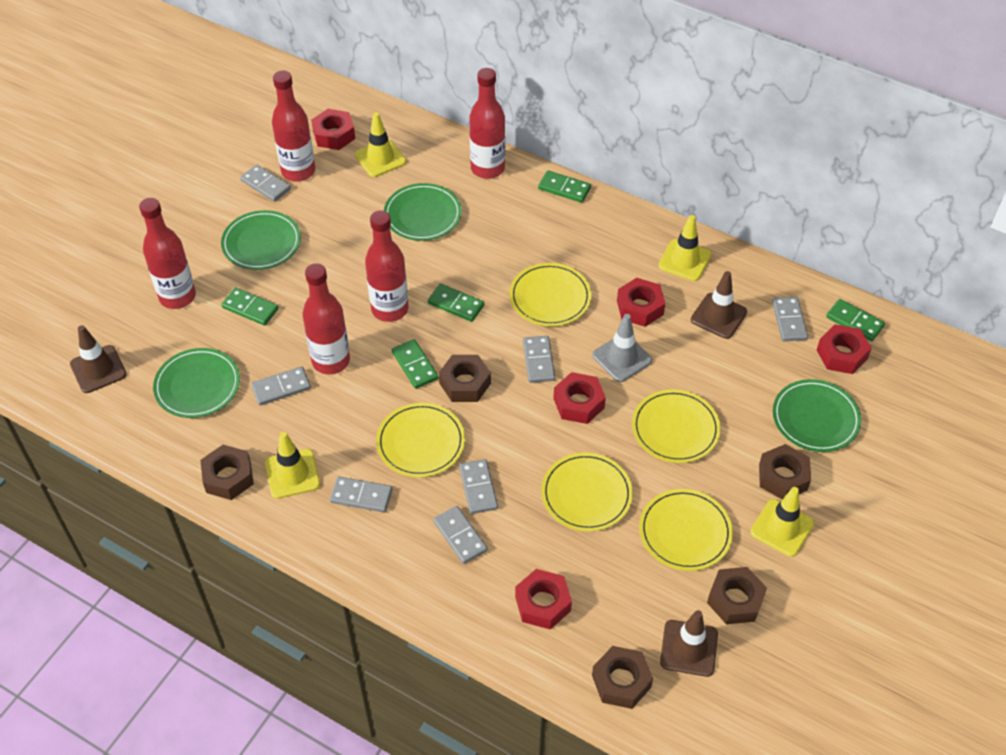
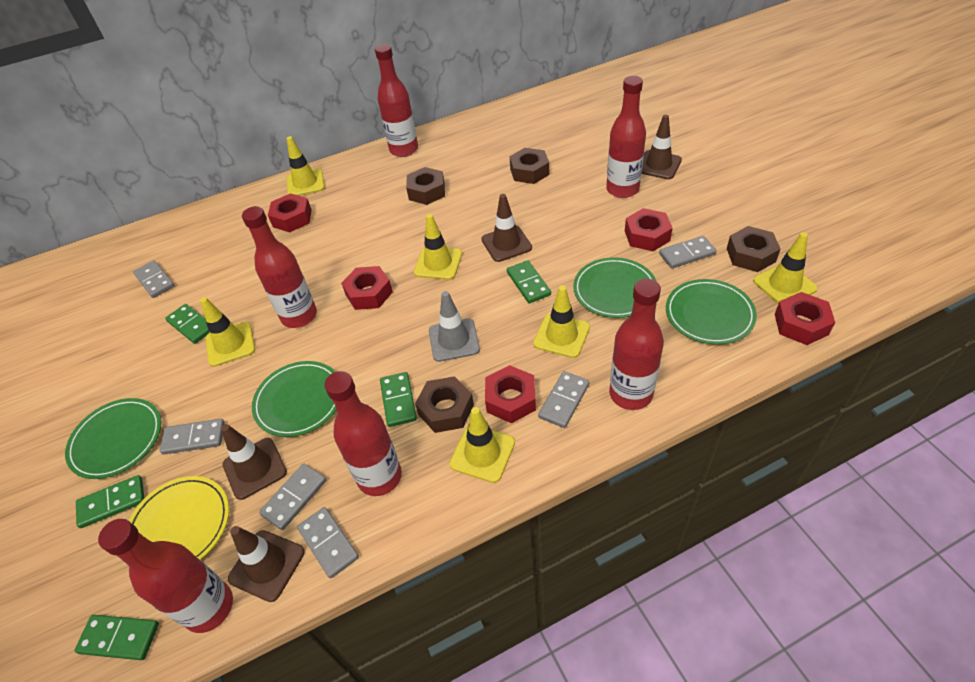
brown nut: 5 -> 4
brown traffic cone: 3 -> 4
grey domino: 7 -> 6
red bottle: 5 -> 6
yellow plate: 5 -> 1
yellow traffic cone: 4 -> 6

